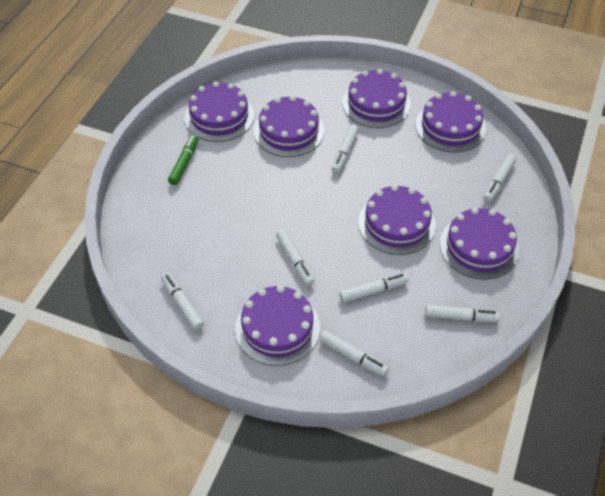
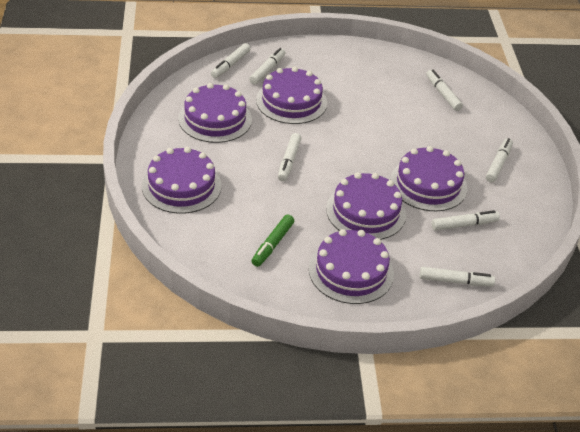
purple cake: 7 -> 6

